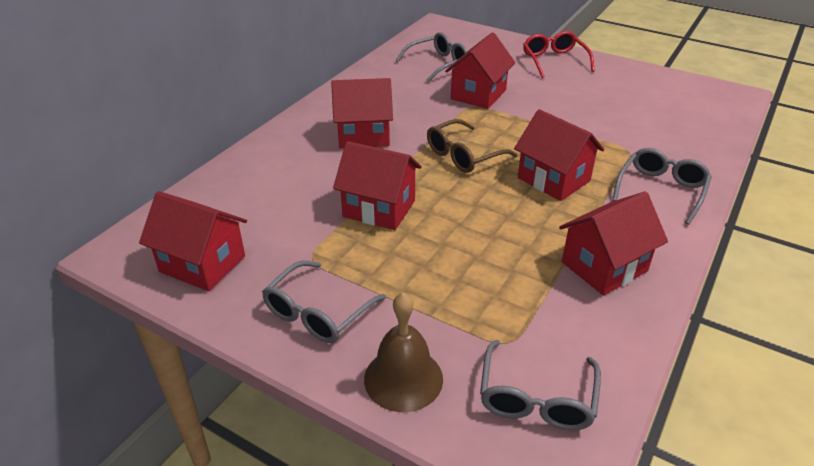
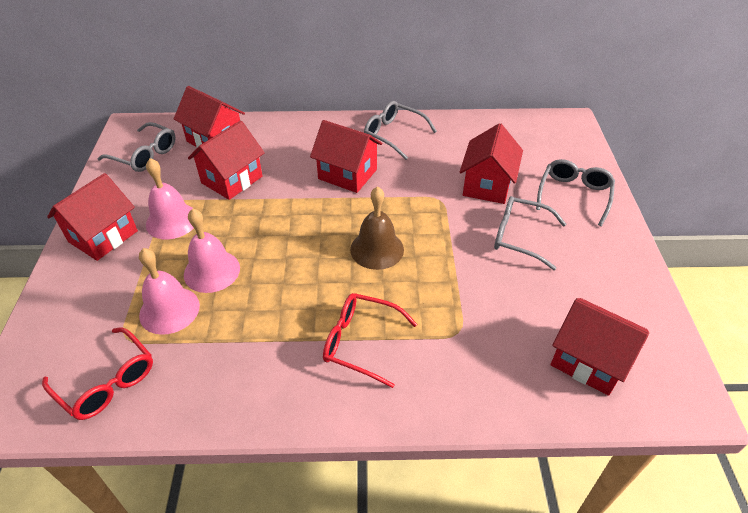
brown glasses: 1 -> 0
pink bell: 0 -> 3
red glasses: 1 -> 2

